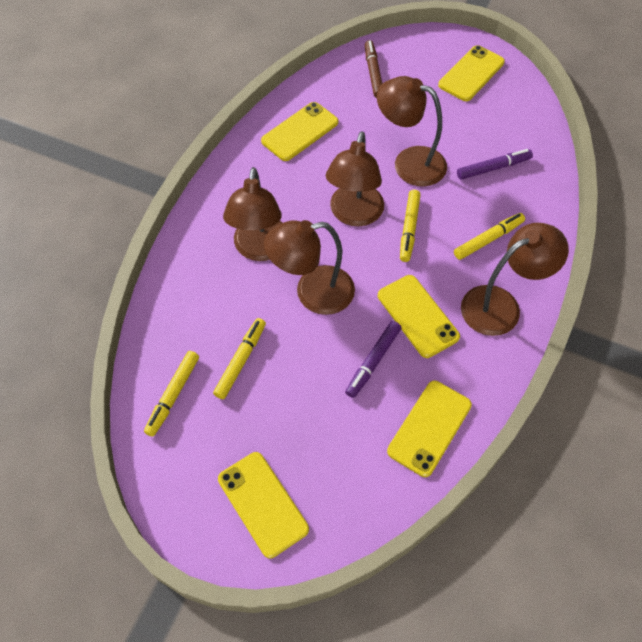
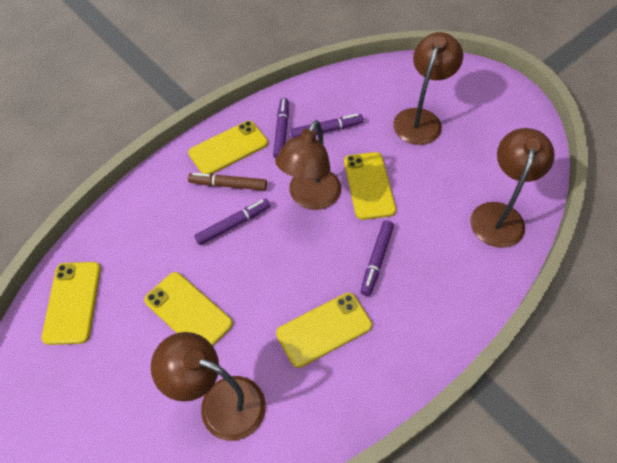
brown lamp: 5 -> 4
purple marker: 2 -> 4
yellow marker: 4 -> 0

